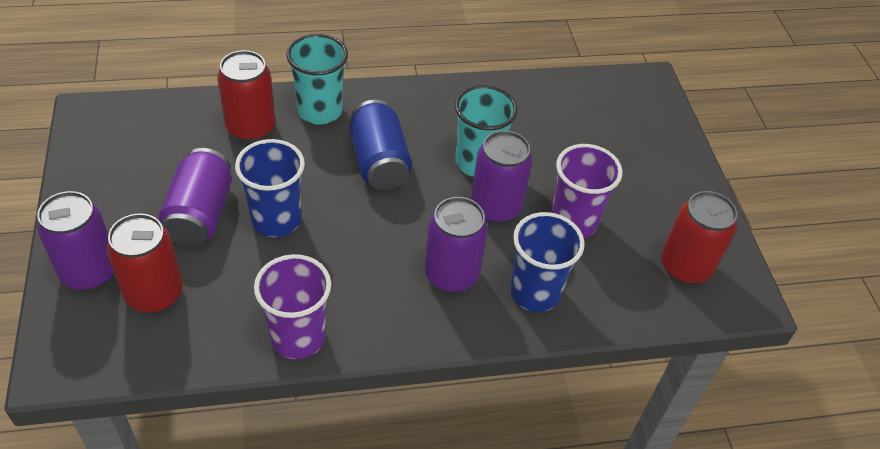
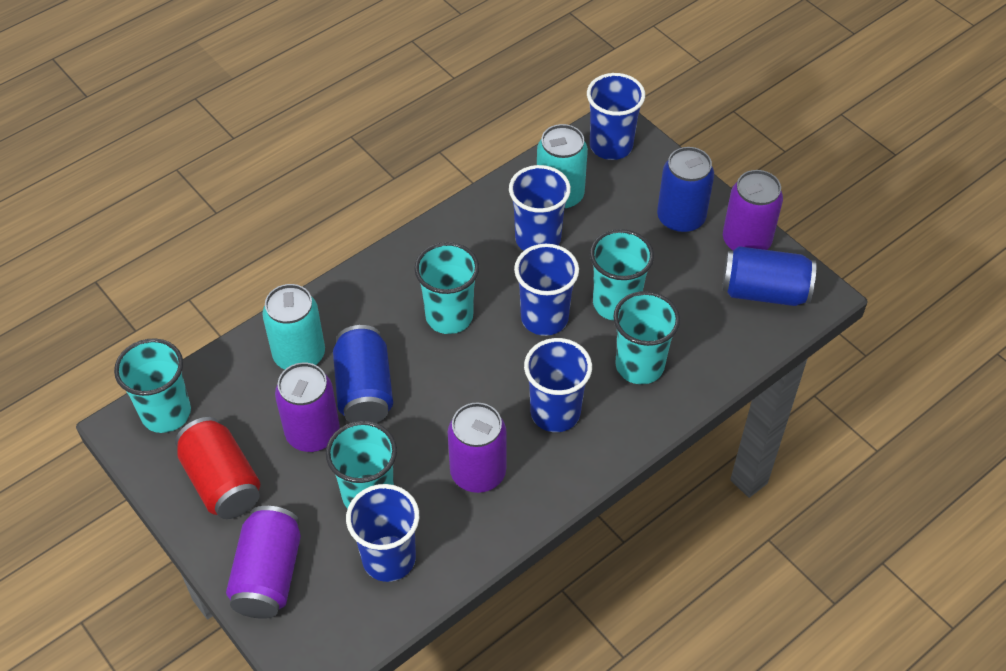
blue can: 1 -> 3
blue cup: 2 -> 5
purple cup: 2 -> 0
red can: 3 -> 1
turquoise can: 0 -> 2
turquoise cup: 2 -> 5

